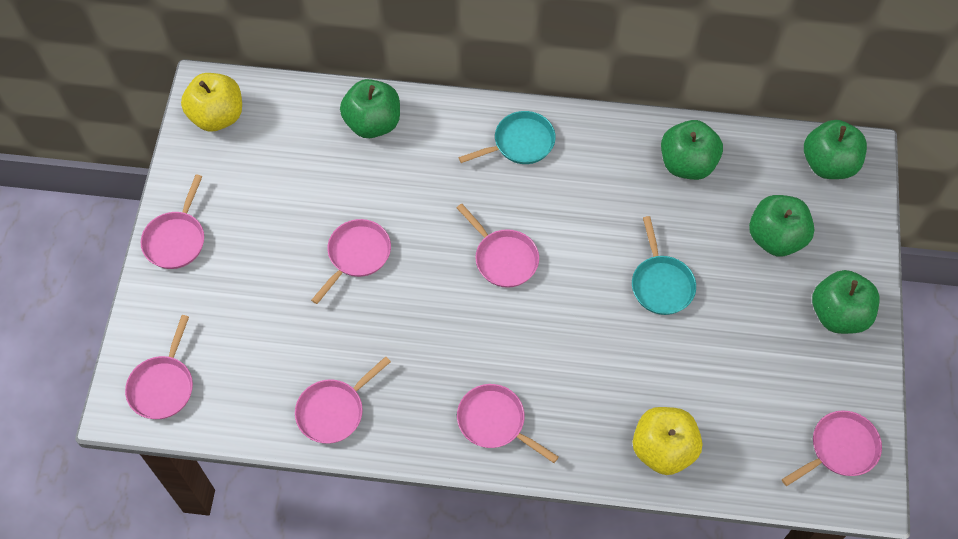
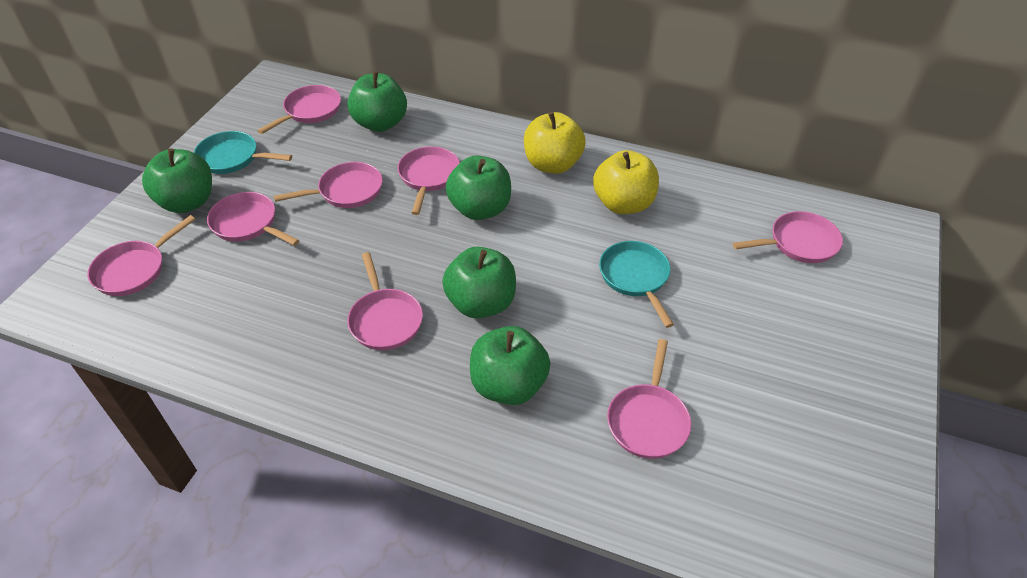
pink pan: 7 -> 8

